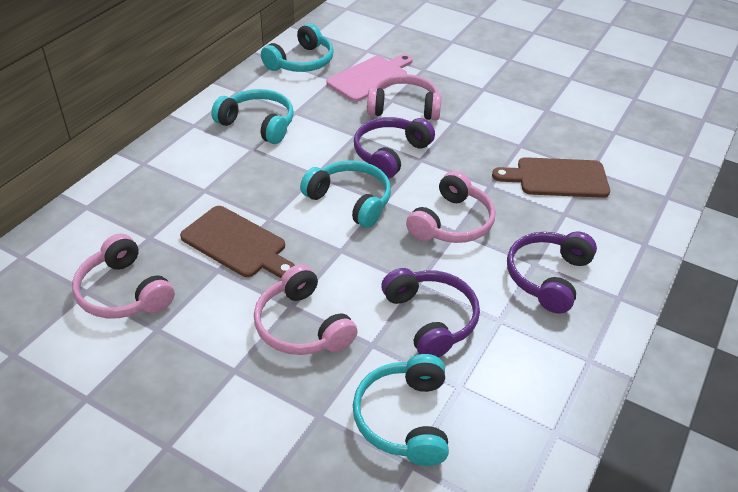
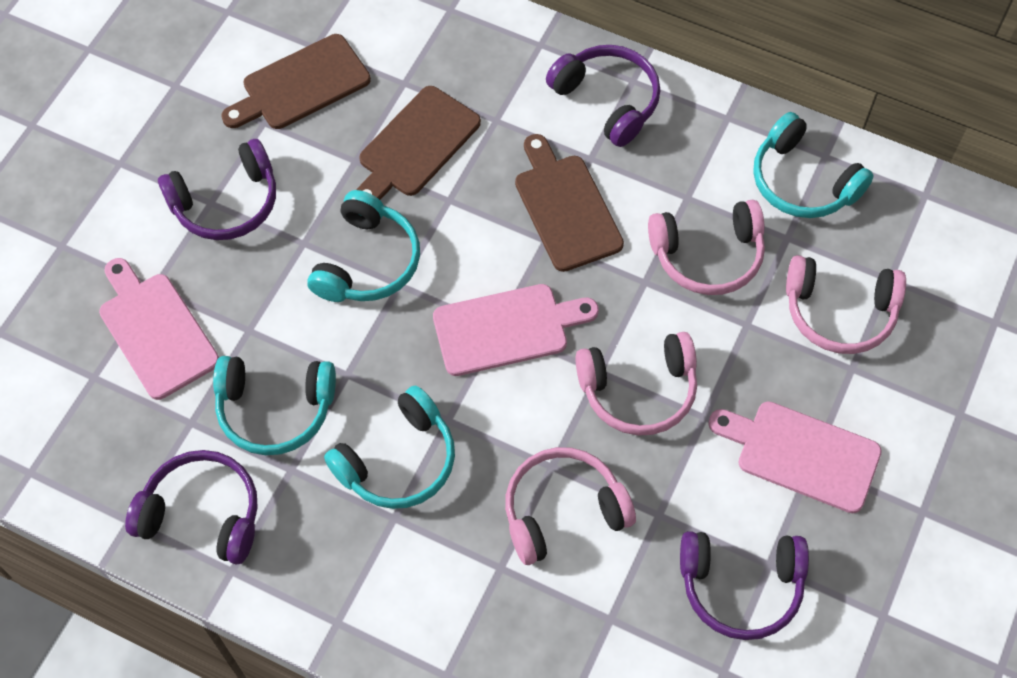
brown cutting board: 2 -> 3
pink cutting board: 1 -> 3
purple headphones: 3 -> 4

